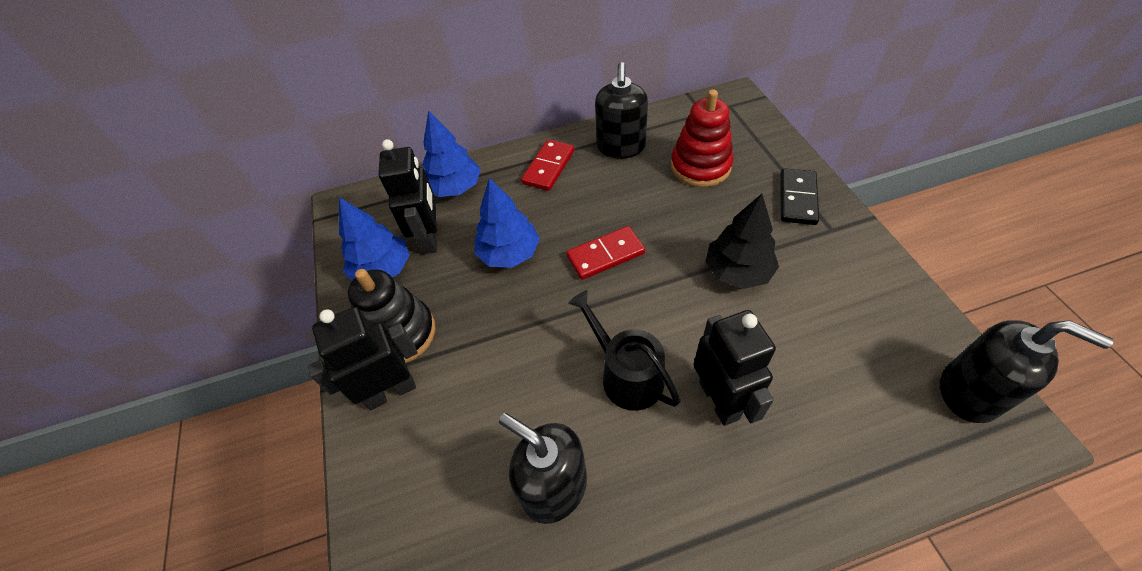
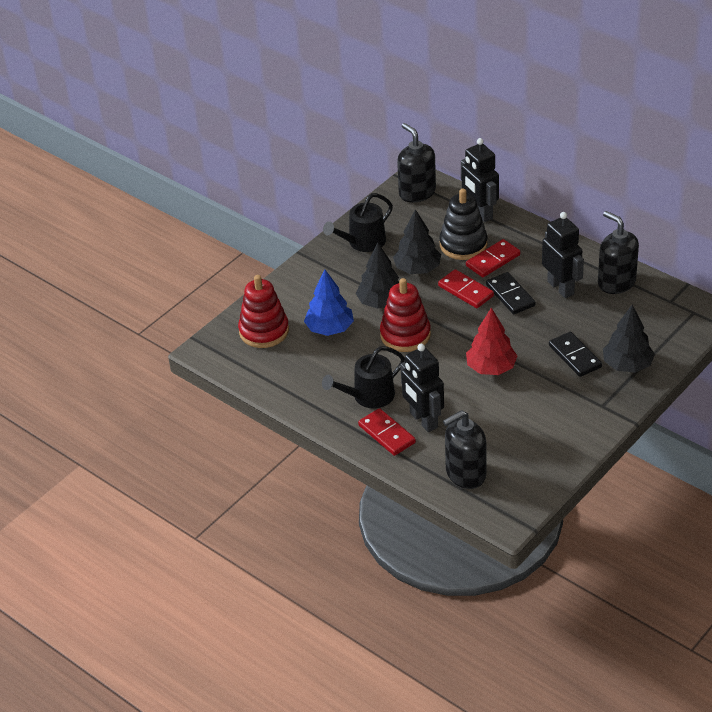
black domino: 1 -> 2
black tree: 1 -> 3
black watering can: 1 -> 2
blue tree: 3 -> 1
red domino: 2 -> 3
red stacking toy: 1 -> 2
red tree: 0 -> 1

